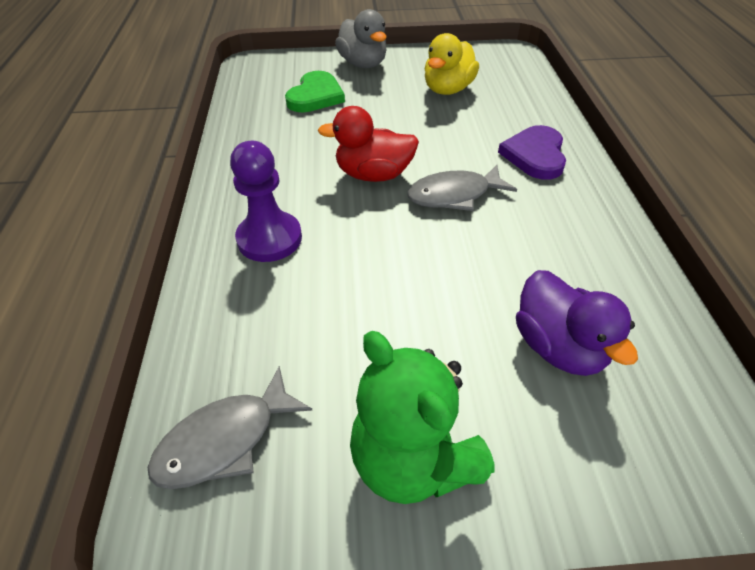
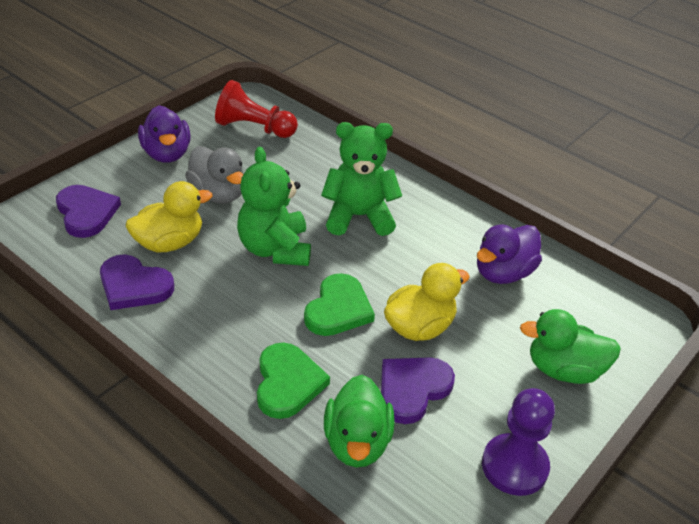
green duck: 0 -> 2
green heart: 1 -> 2
green teddy bear: 1 -> 2
grey fish: 2 -> 0
purple duck: 1 -> 2
purple heart: 1 -> 3
red duck: 1 -> 0
red pawn: 0 -> 1
yellow duck: 1 -> 2

